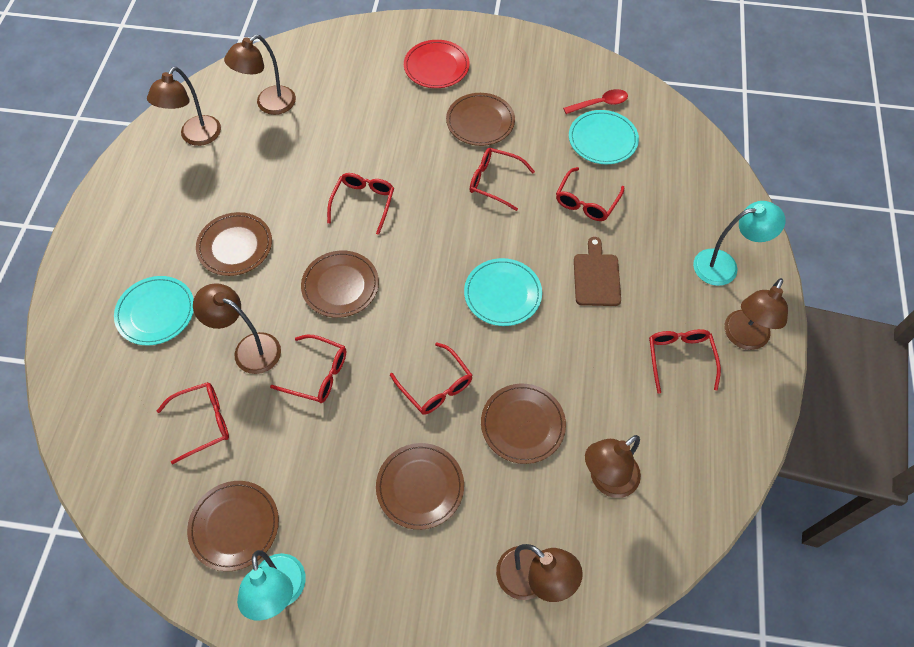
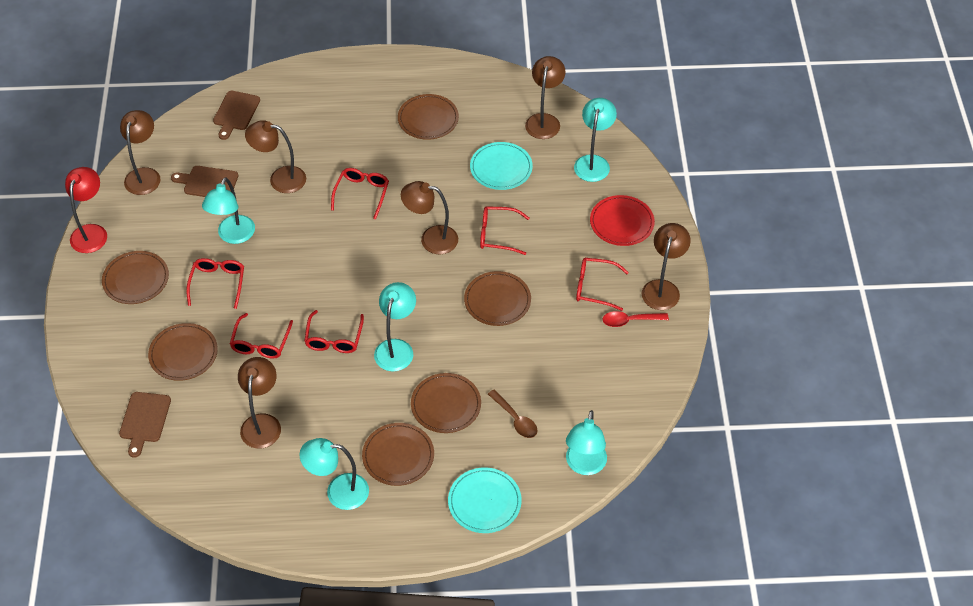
brown cutting board: 1 -> 3
brown spoon: 0 -> 1
red glasses: 7 -> 6
red lamp: 0 -> 1
turquoise lamp: 2 -> 5
turquoise plate: 3 -> 2

